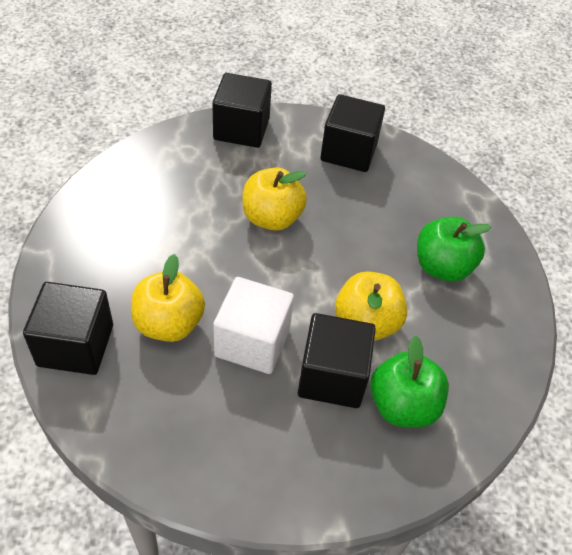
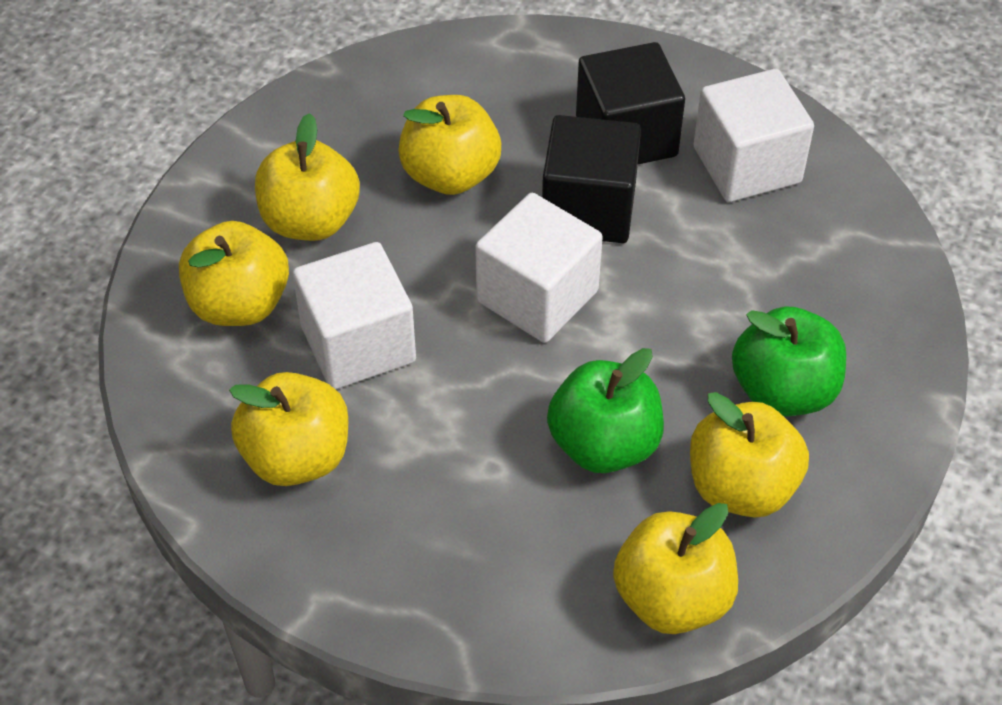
black cube: 4 -> 2
white cube: 1 -> 3
yellow apple: 3 -> 6

